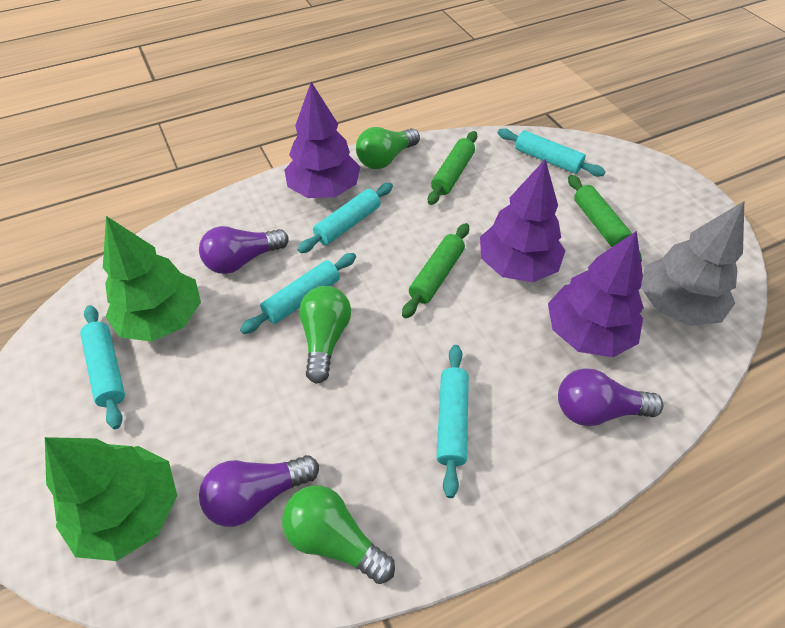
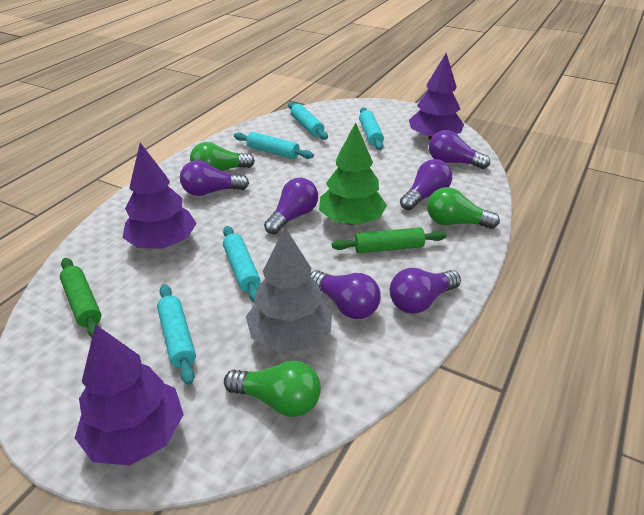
green rolling pin: 3 -> 2
green tree: 2 -> 1
purple light bulb: 3 -> 6

